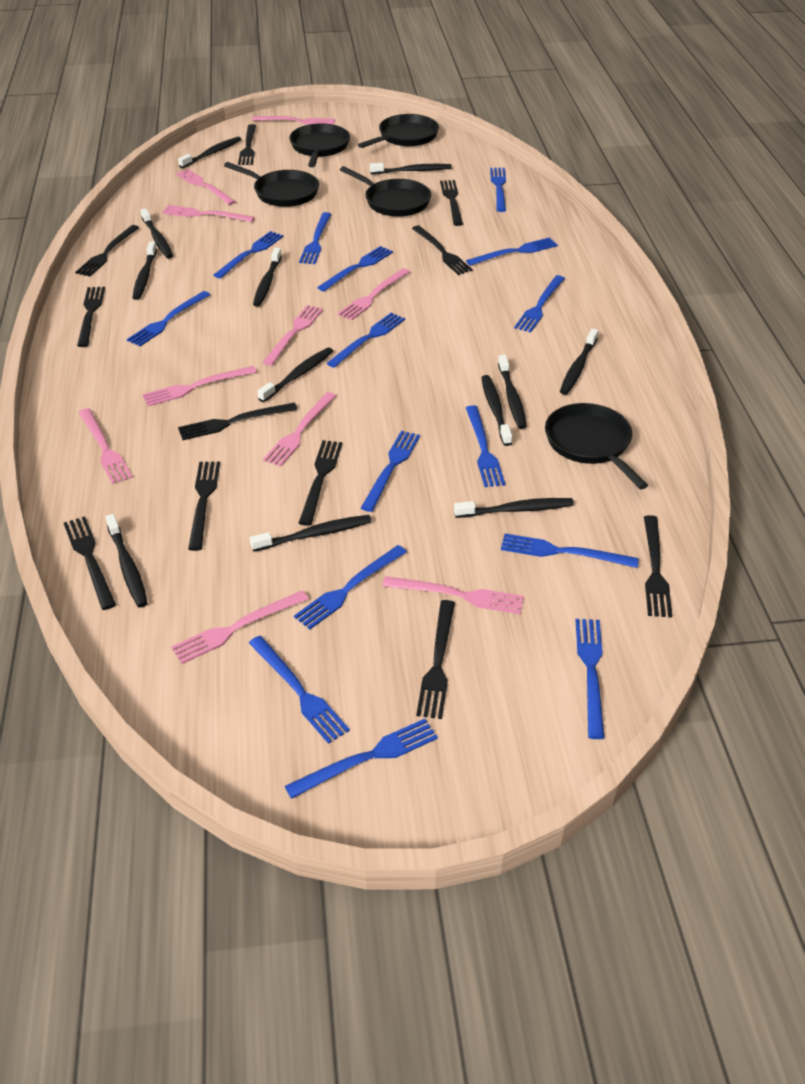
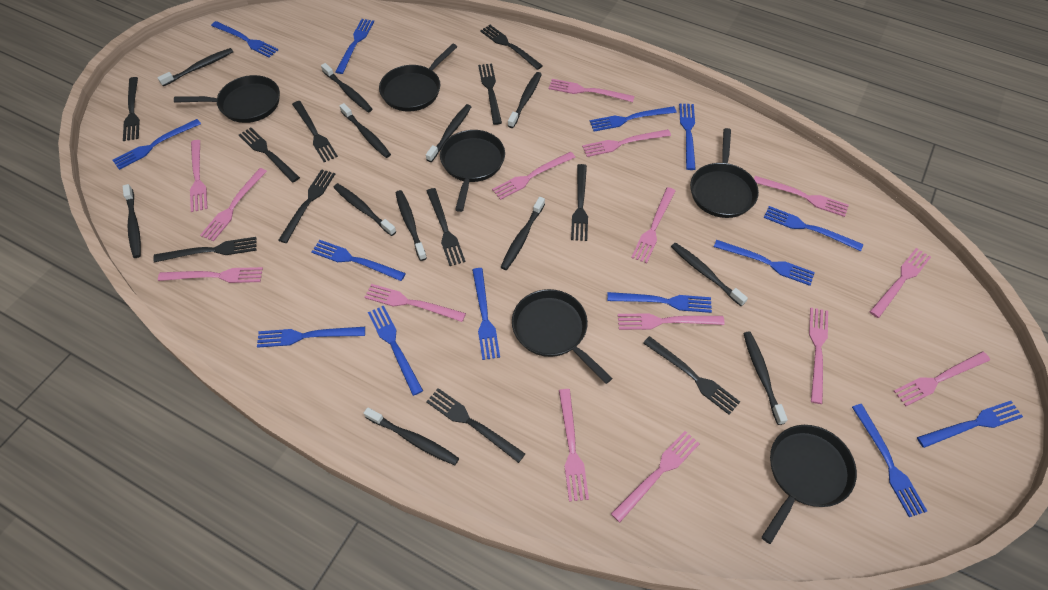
black pan: 5 -> 6
blue fork: 15 -> 14
pink fork: 10 -> 15

